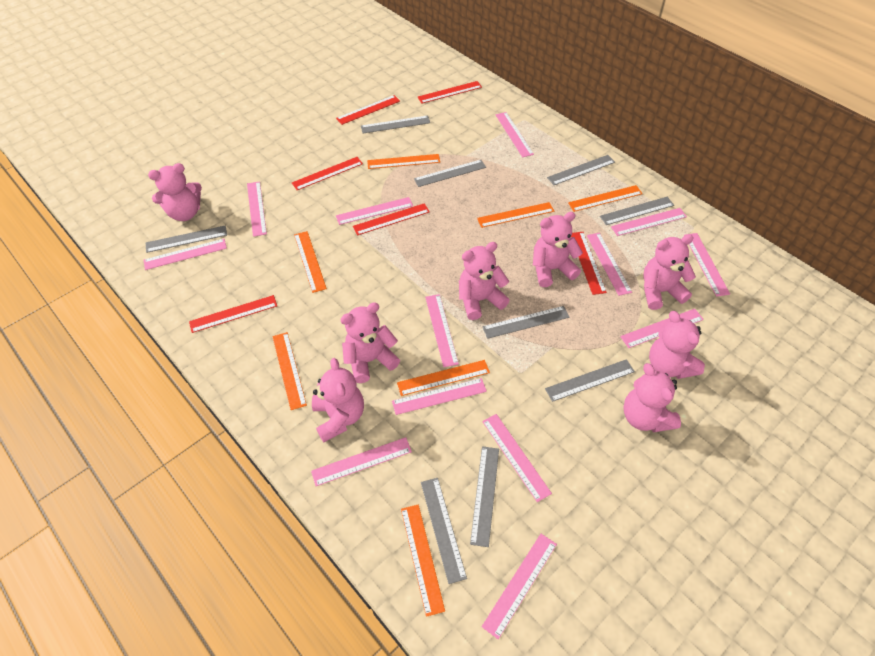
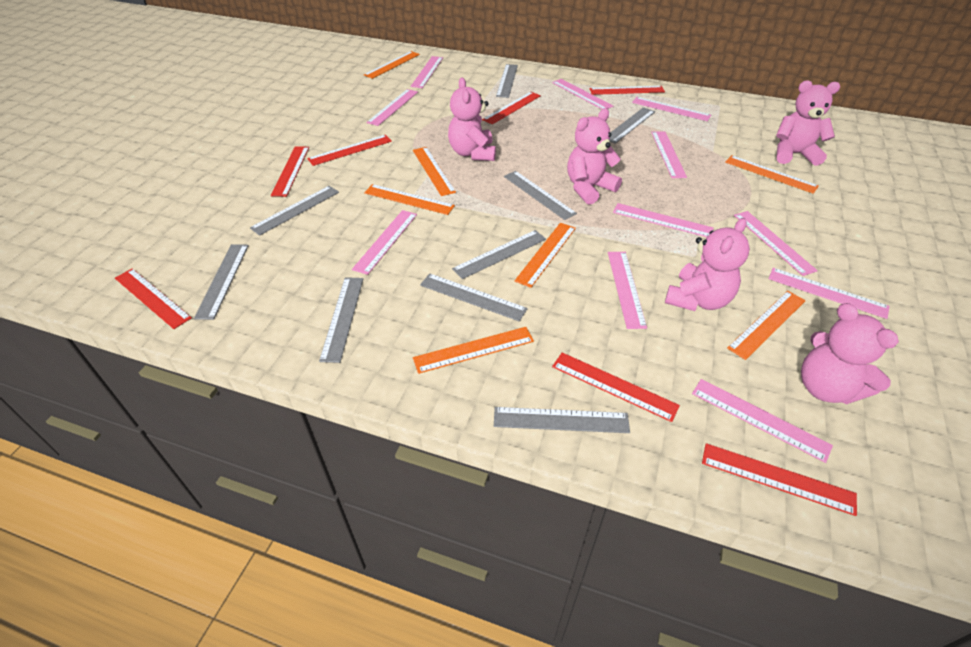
pink ruler: 13 -> 11
pink teddy bear: 8 -> 5
red ruler: 6 -> 7

